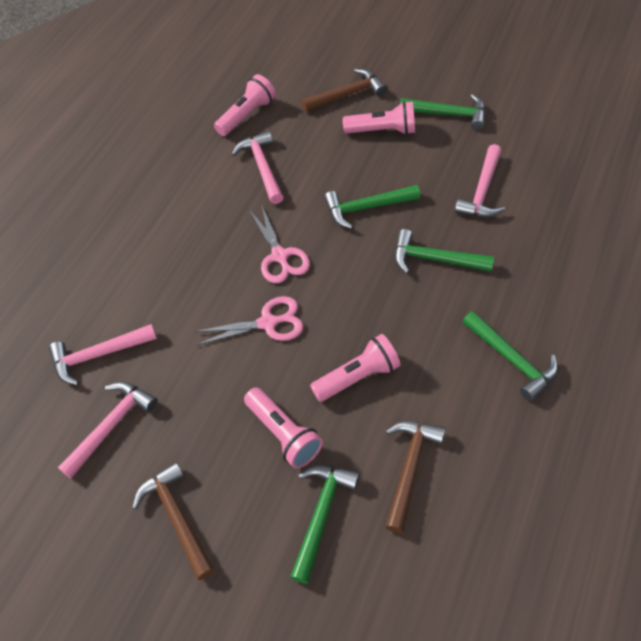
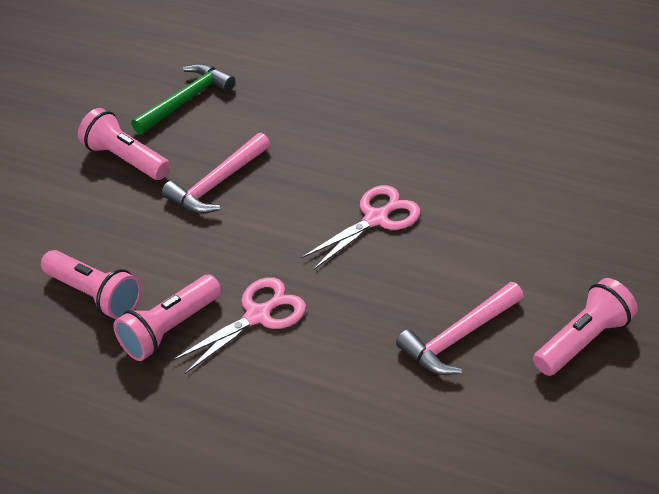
brown hammer: 3 -> 0
green hammer: 5 -> 1
pink hammer: 4 -> 2

